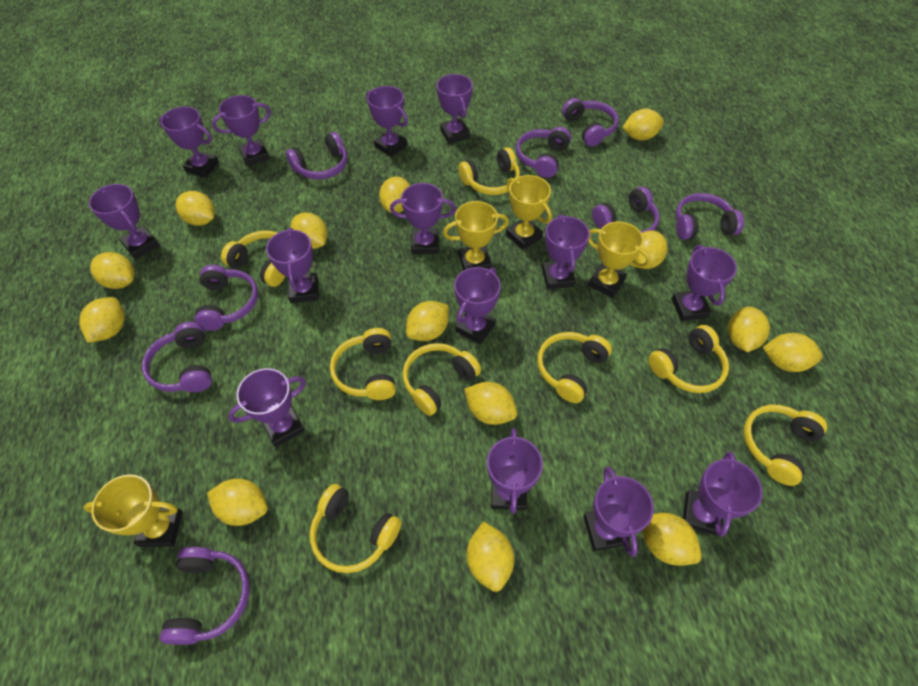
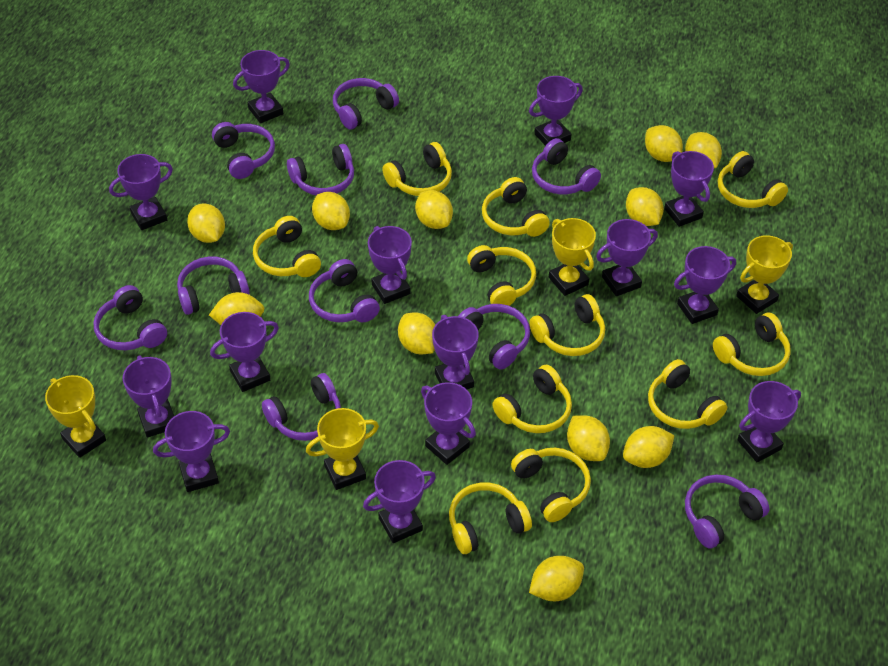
purple headphones: 8 -> 10
yellow headphones: 8 -> 11
yellow lemon: 14 -> 11

